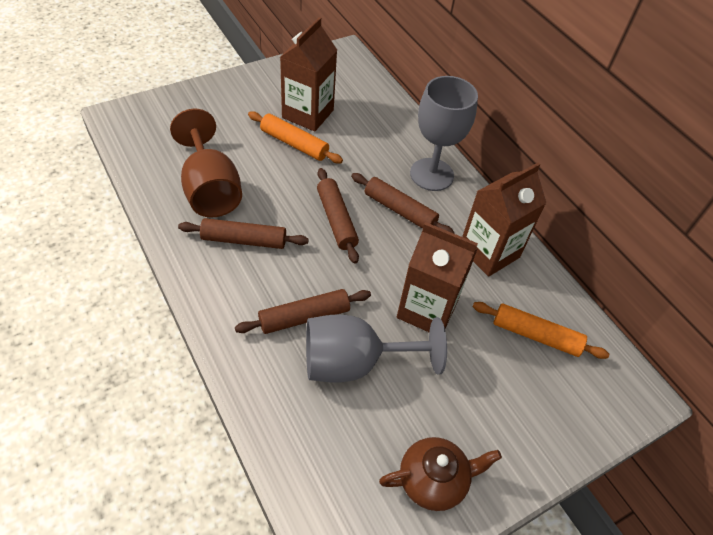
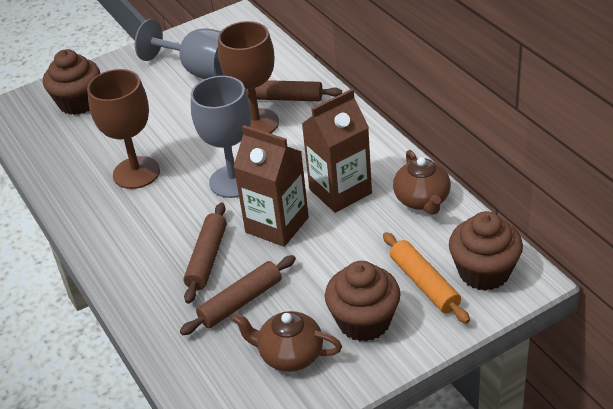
brown carton: 3 -> 2
brown cupcake: 0 -> 3
brown goblet: 1 -> 2
brown rolling pin: 4 -> 3
brown teapot: 1 -> 2
orange rolling pin: 2 -> 1

